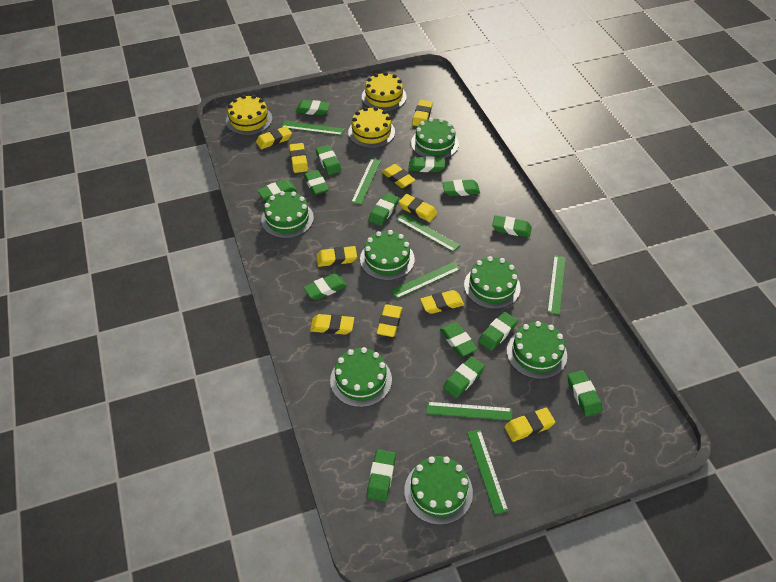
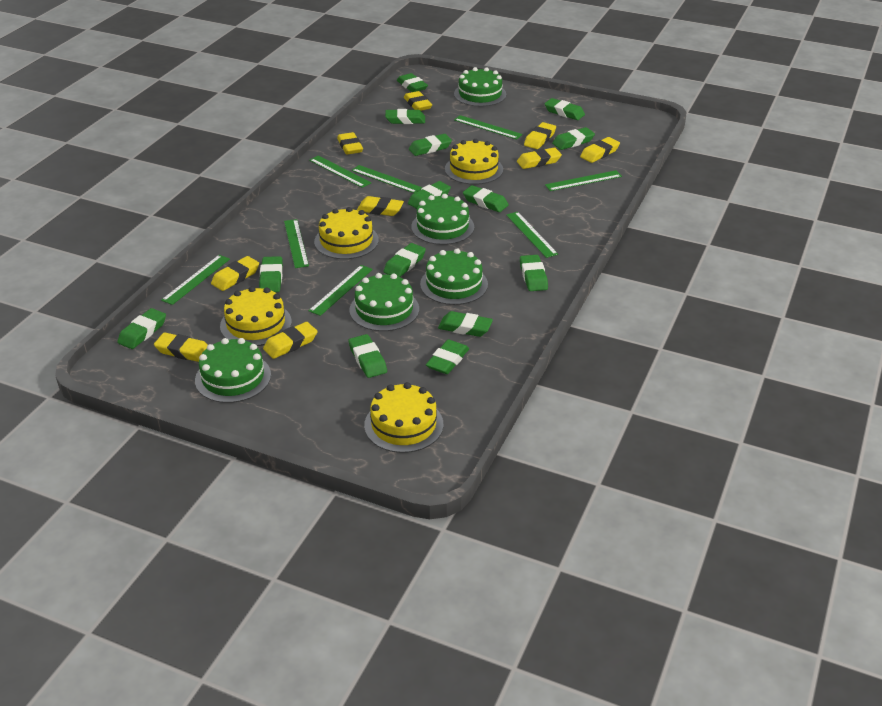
green cake: 7 -> 5
green ruler: 7 -> 8
yellow cake: 3 -> 4
yellow eraser: 10 -> 9

